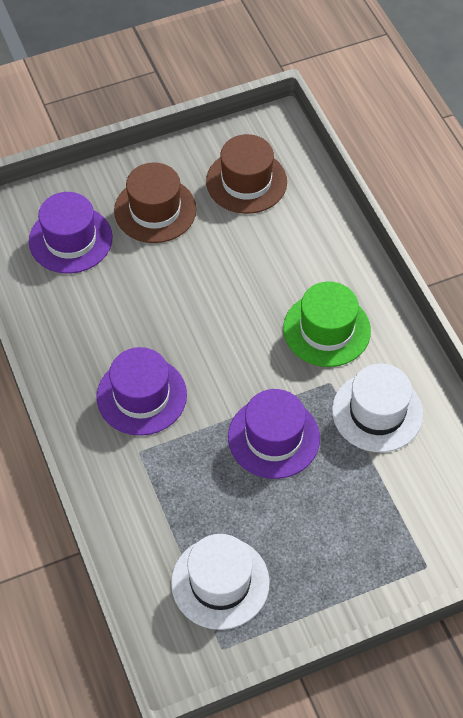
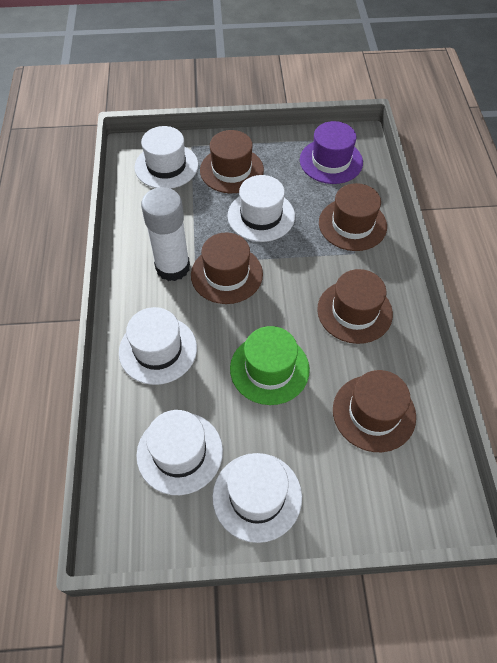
brown hat: 2 -> 5
purple hat: 3 -> 1
white glue stick: 0 -> 1
white hat: 2 -> 5

